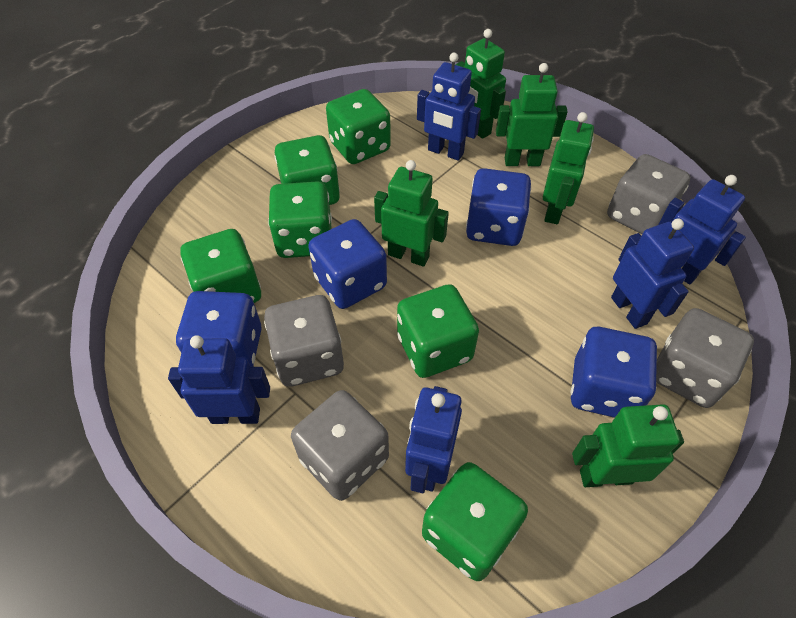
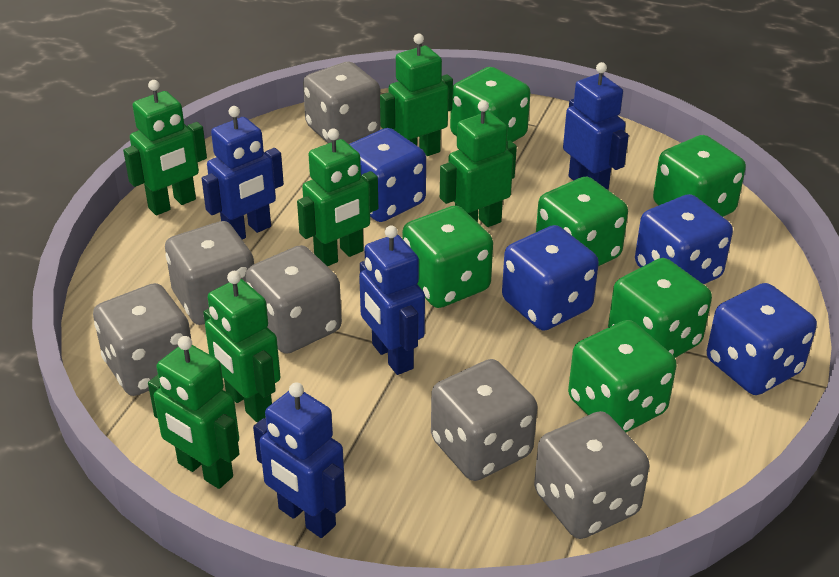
blue robot: 5 -> 4
green robot: 5 -> 6
grey dice: 4 -> 6

